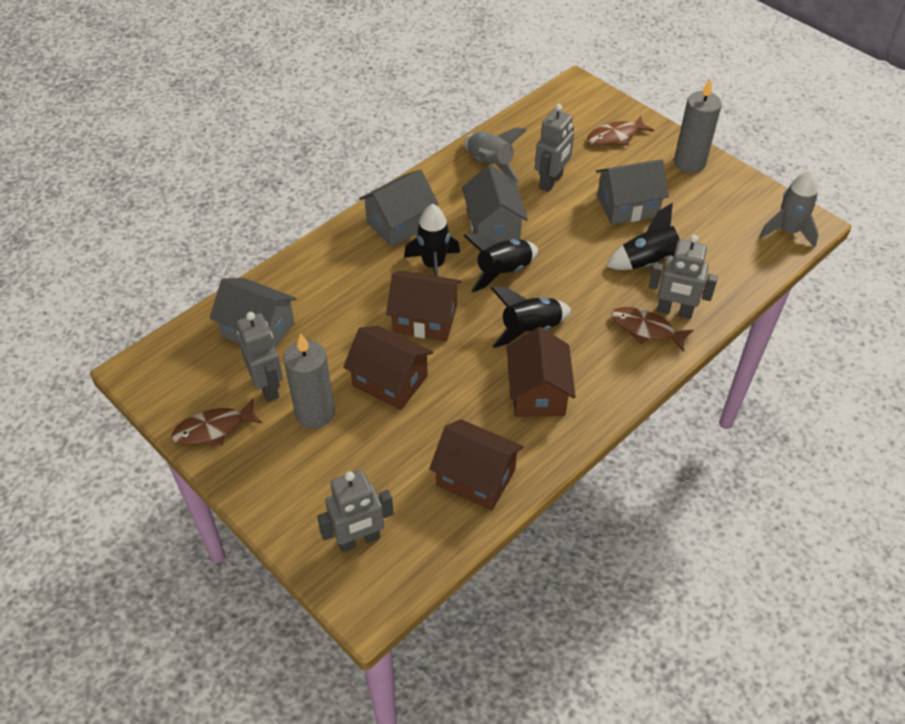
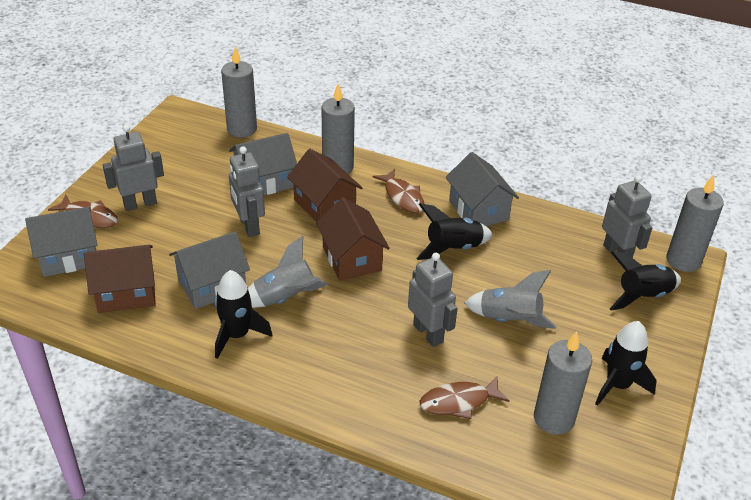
brown house: 4 -> 3
grey candle: 2 -> 4

